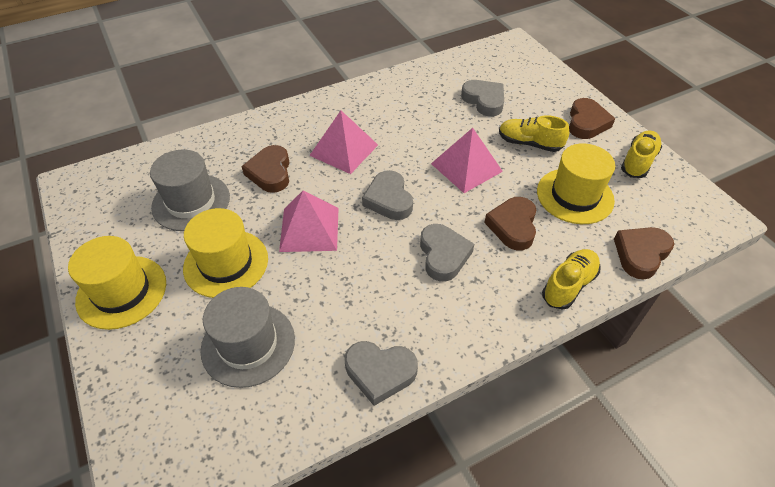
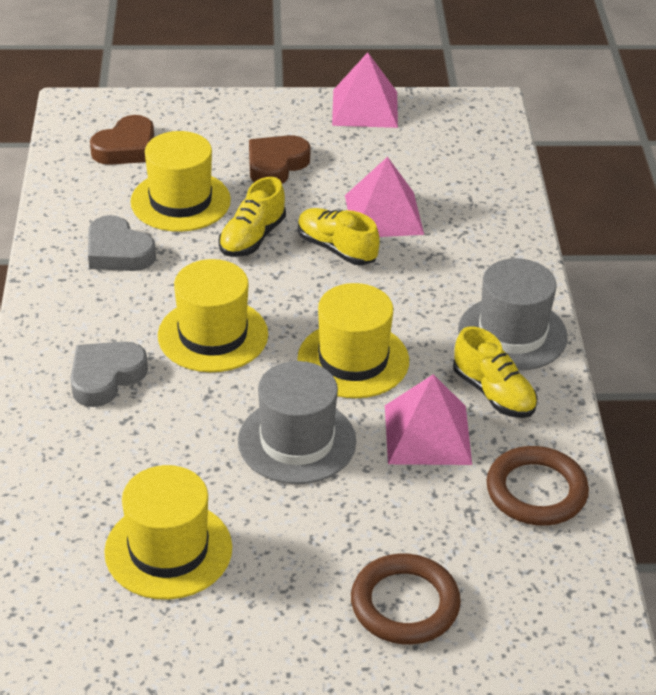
brown heart: 4 -> 2
brown ring: 0 -> 2
grey heart: 4 -> 2
yellow hat: 3 -> 4

